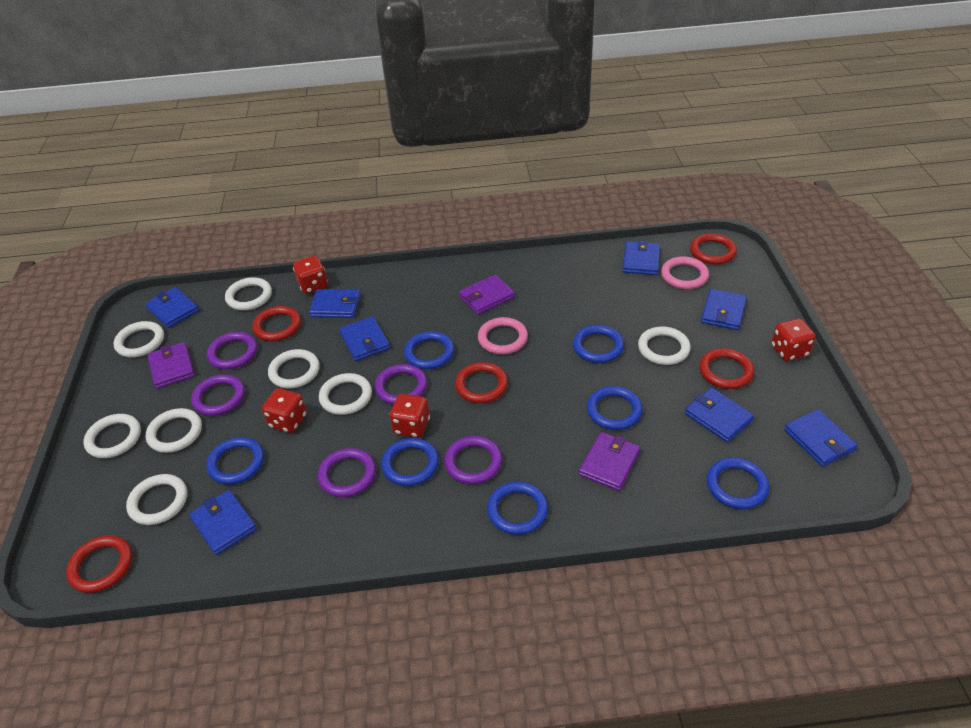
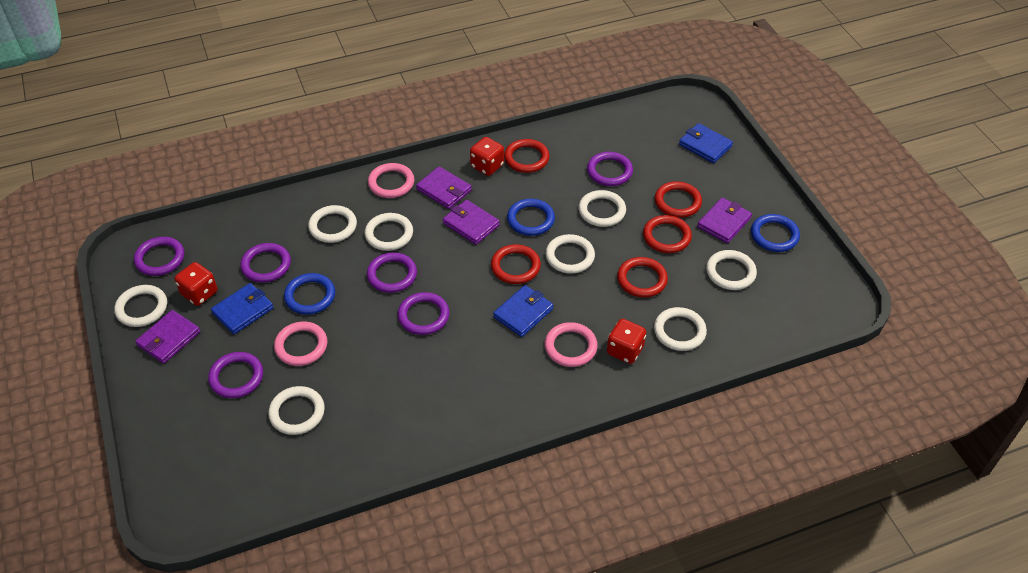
blue ring: 7 -> 3
blue wallet: 8 -> 3
pink ring: 2 -> 3
purple ring: 5 -> 6
purple wallet: 3 -> 4
red dice: 4 -> 3

